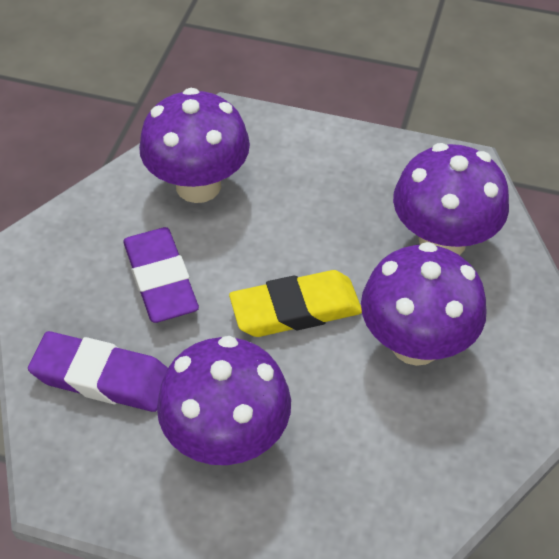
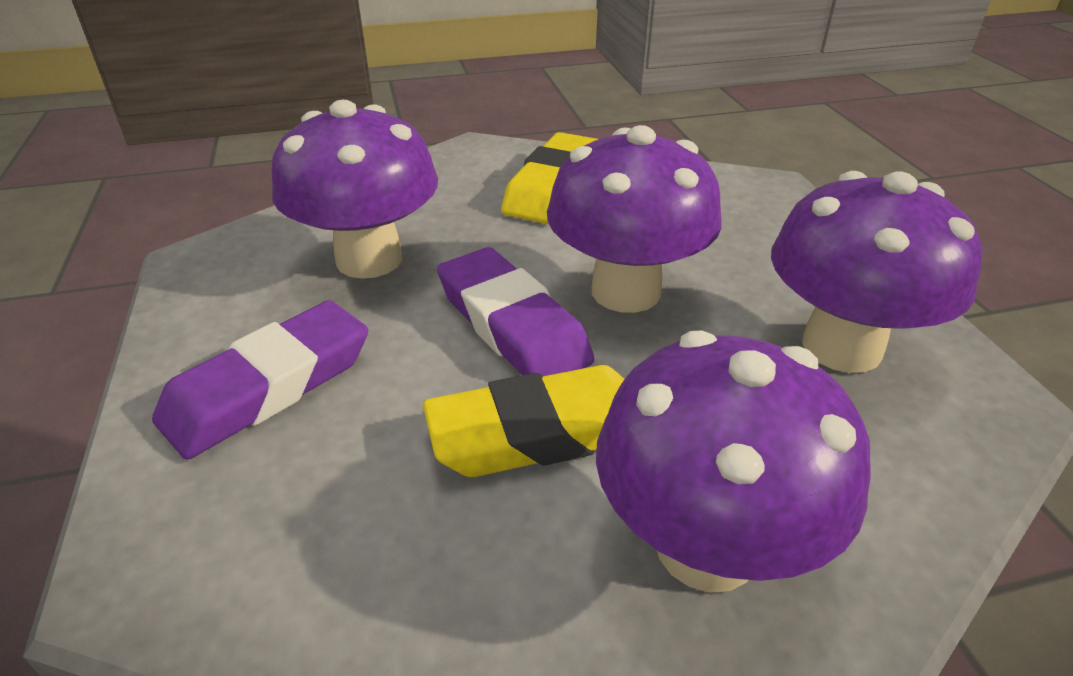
yellow eraser: 1 -> 2

